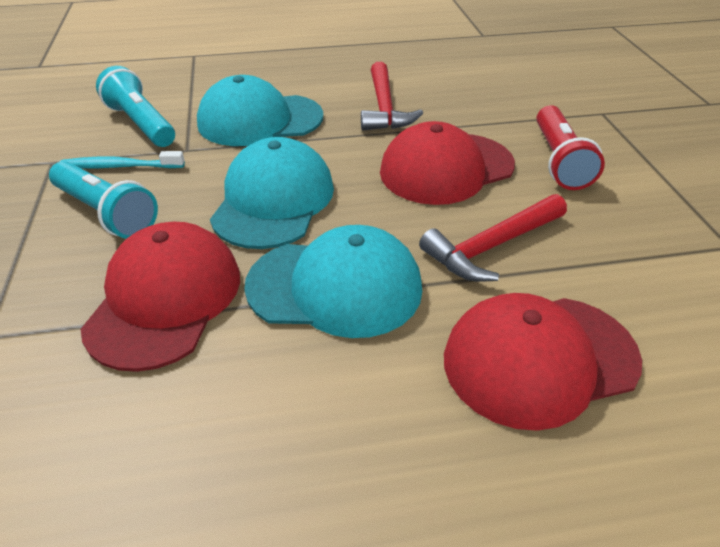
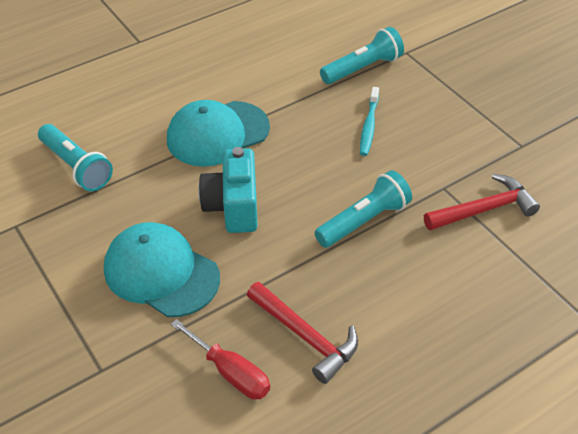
red cap: 3 -> 0
red flashlight: 1 -> 0
red screwdriver: 0 -> 1
turquoise camera: 0 -> 1
turquoise cap: 3 -> 2
turquoise flashlight: 2 -> 3

